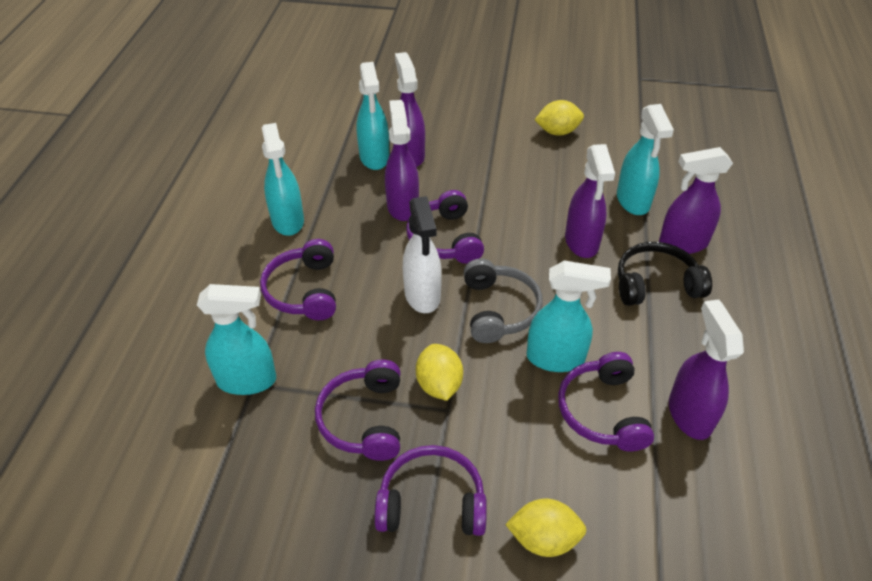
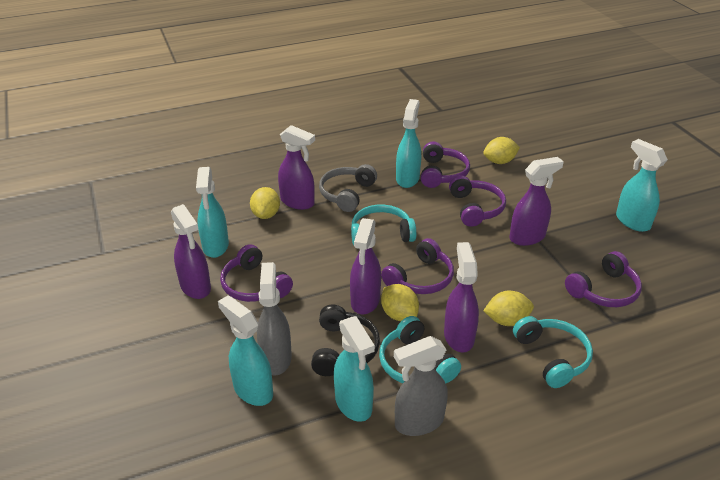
grey spray bottle: 0 -> 2
turquoise headphones: 0 -> 3
white spray bottle: 1 -> 0
yellow lemon: 3 -> 4

